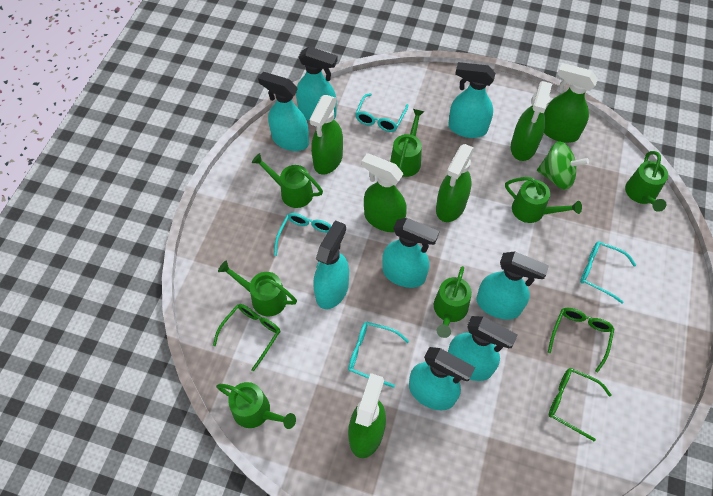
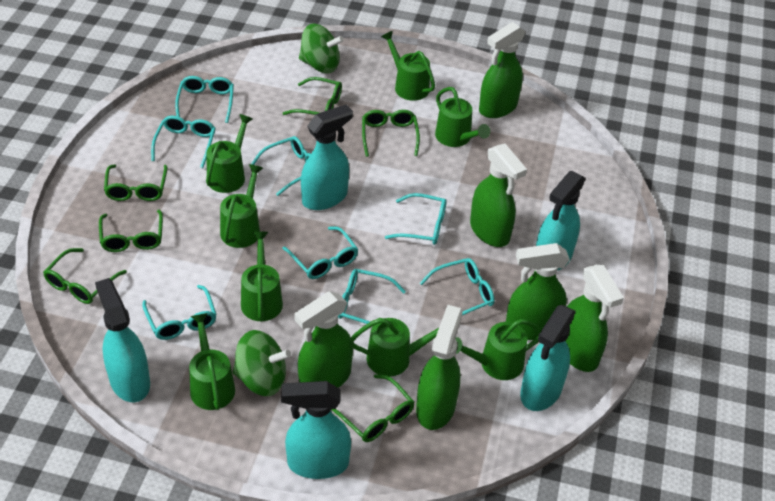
green glasses: 3 -> 6
green spinning top: 1 -> 2
green watering can: 7 -> 8
turquoise glasses: 4 -> 8
turquoise spray bottle: 8 -> 5

